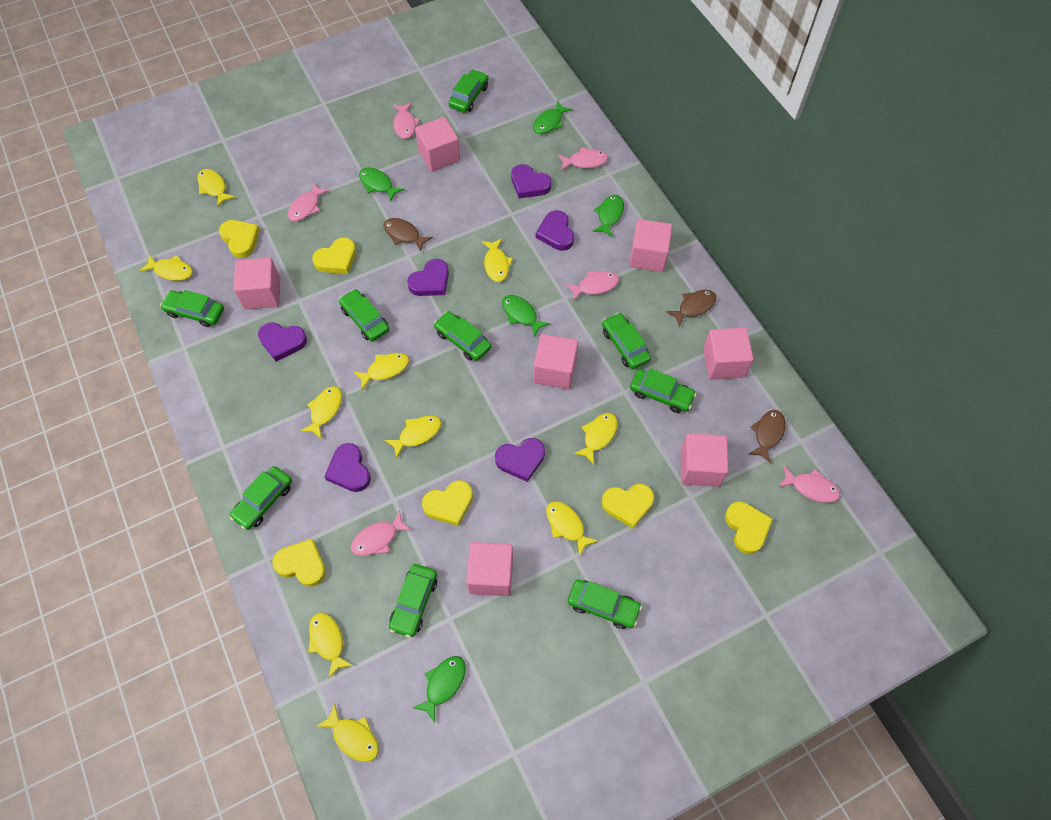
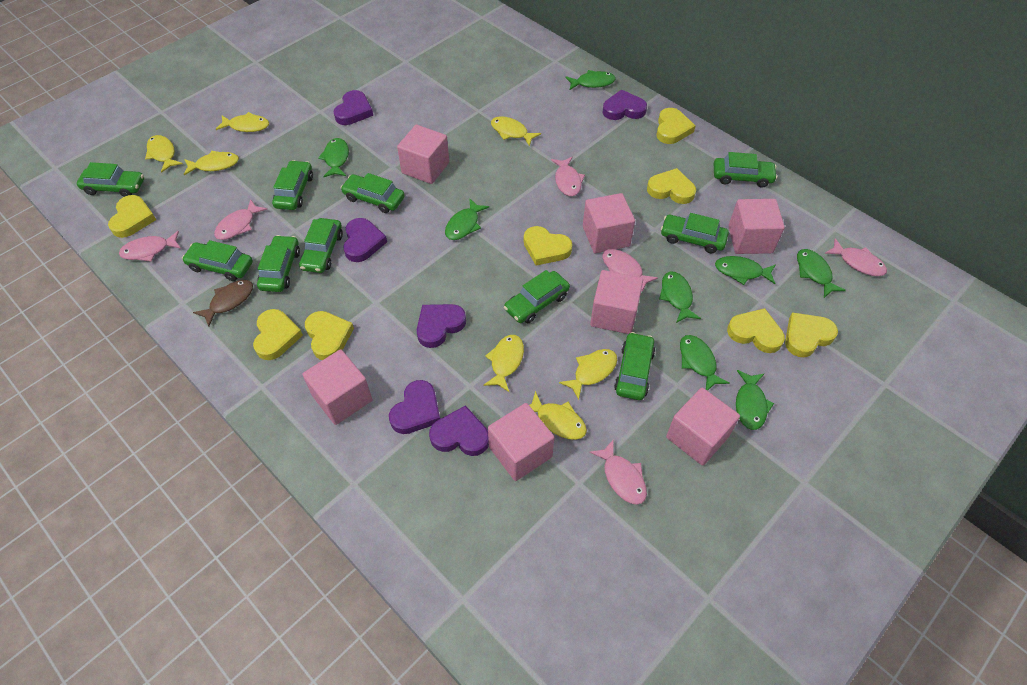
brown fish: 3 -> 1
green car: 9 -> 10
green fish: 5 -> 8
yellow fish: 10 -> 7
yellow heart: 6 -> 8

